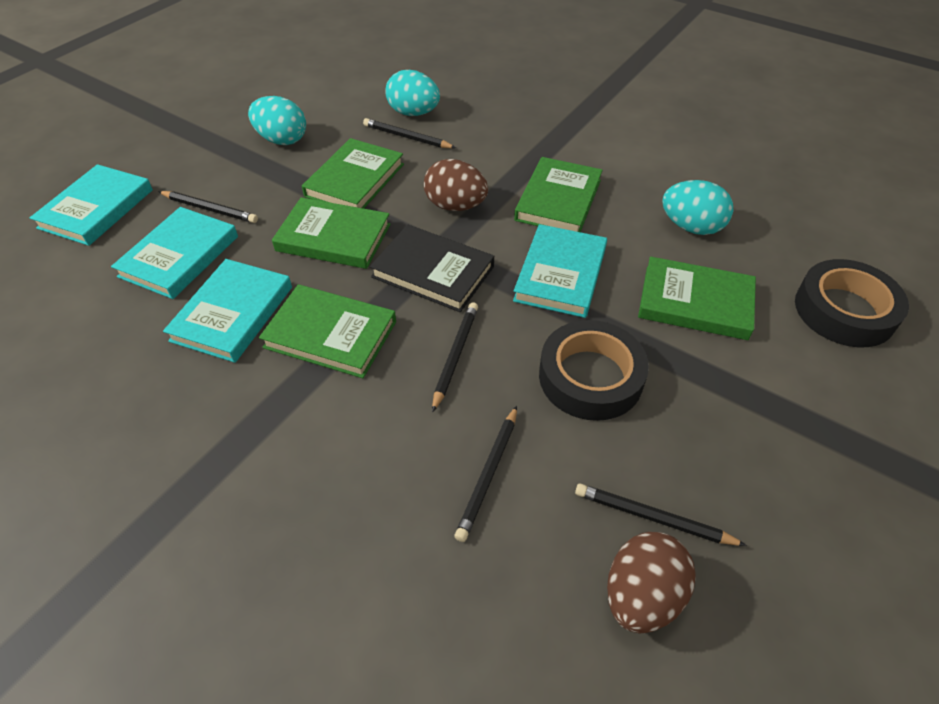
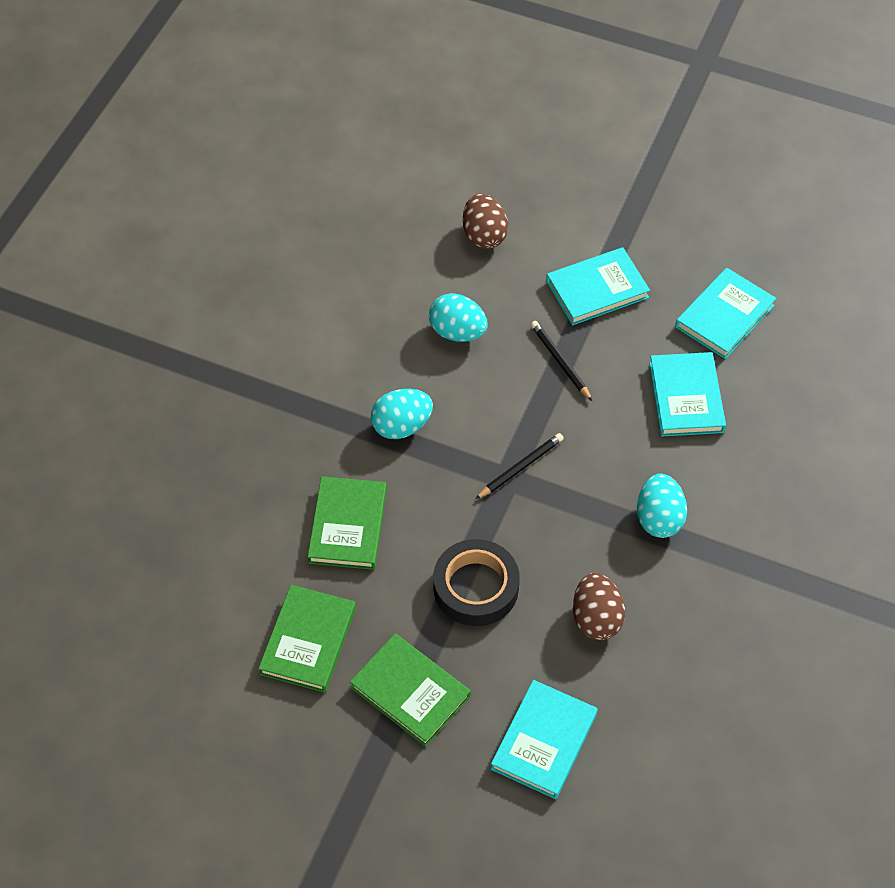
black book: 1 -> 0
black pencil: 5 -> 2
black tape: 2 -> 1
green book: 5 -> 3

